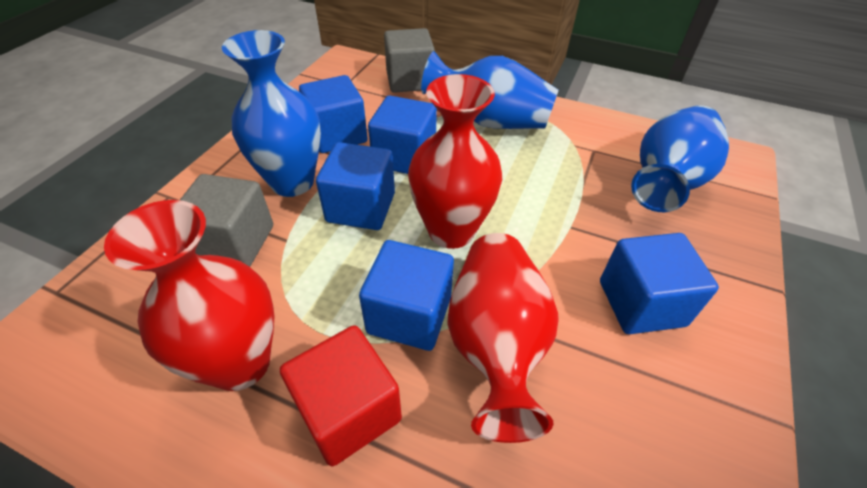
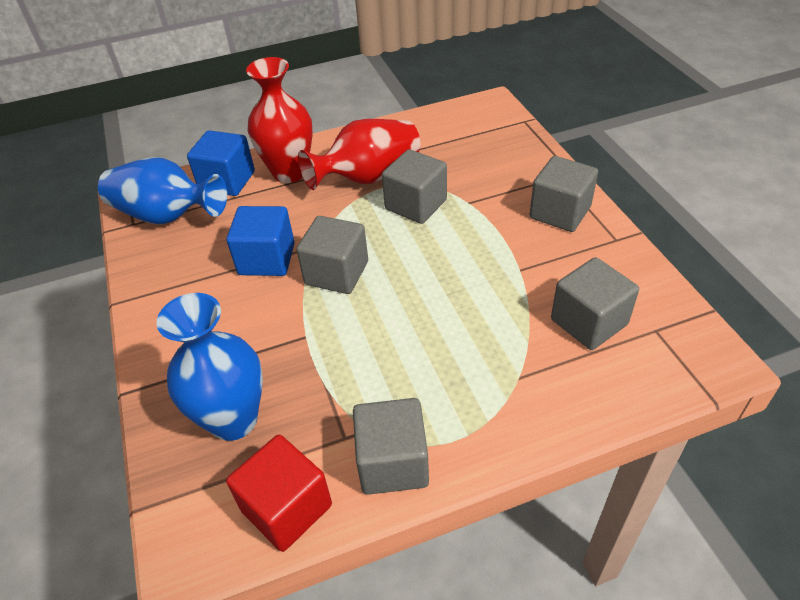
blue cube: 5 -> 2
blue vase: 3 -> 2
grey cube: 2 -> 5
red vase: 3 -> 2

